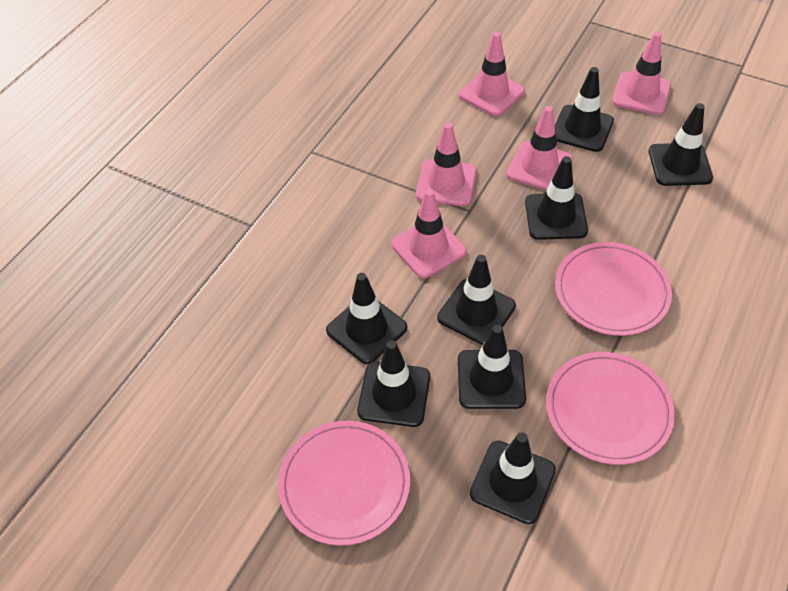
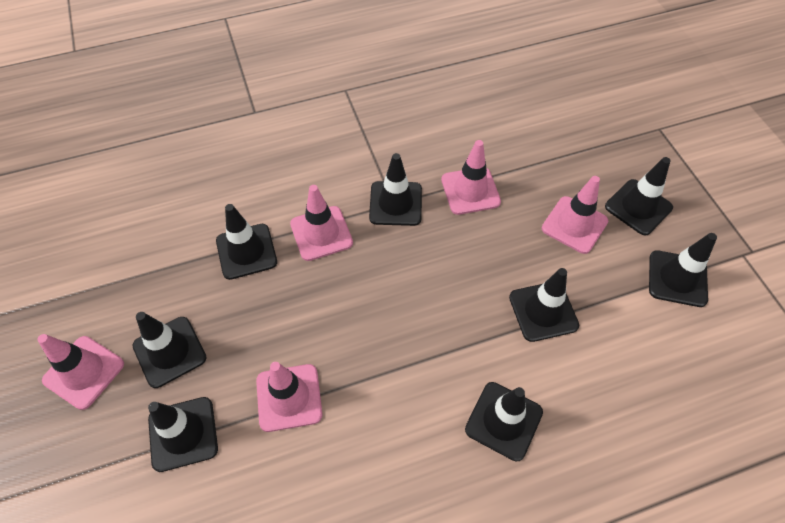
pink plate: 3 -> 0

